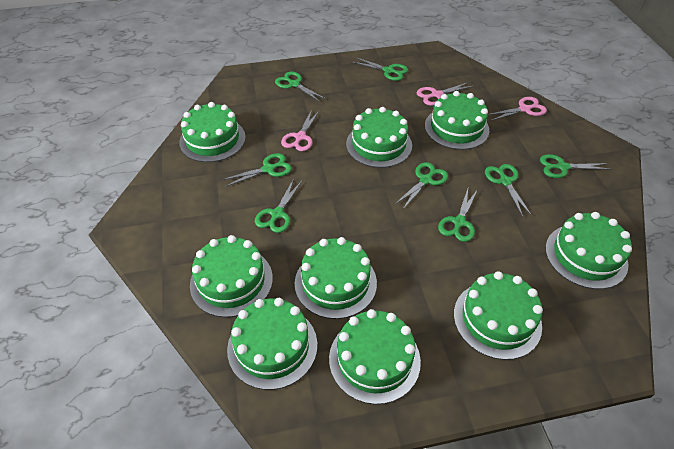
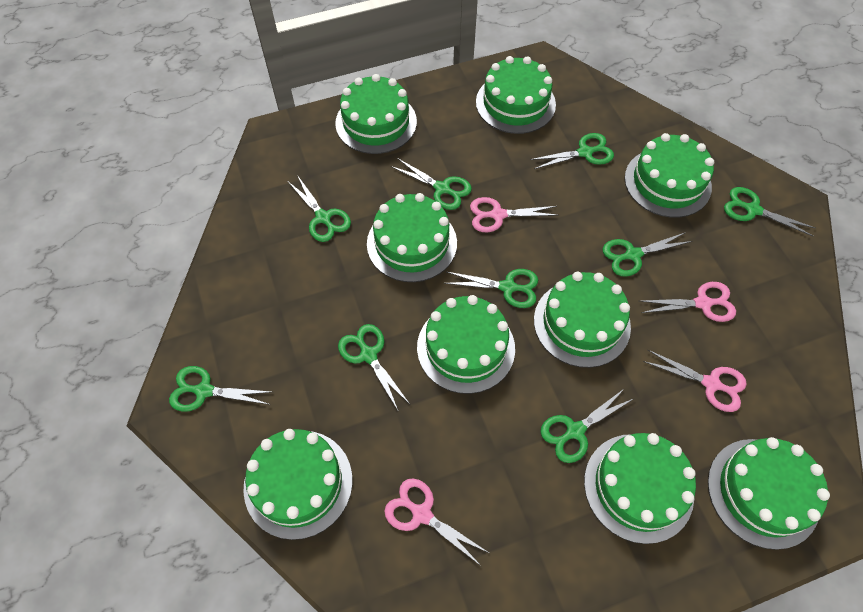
green scissors: 8 -> 9
pink scissors: 3 -> 4

